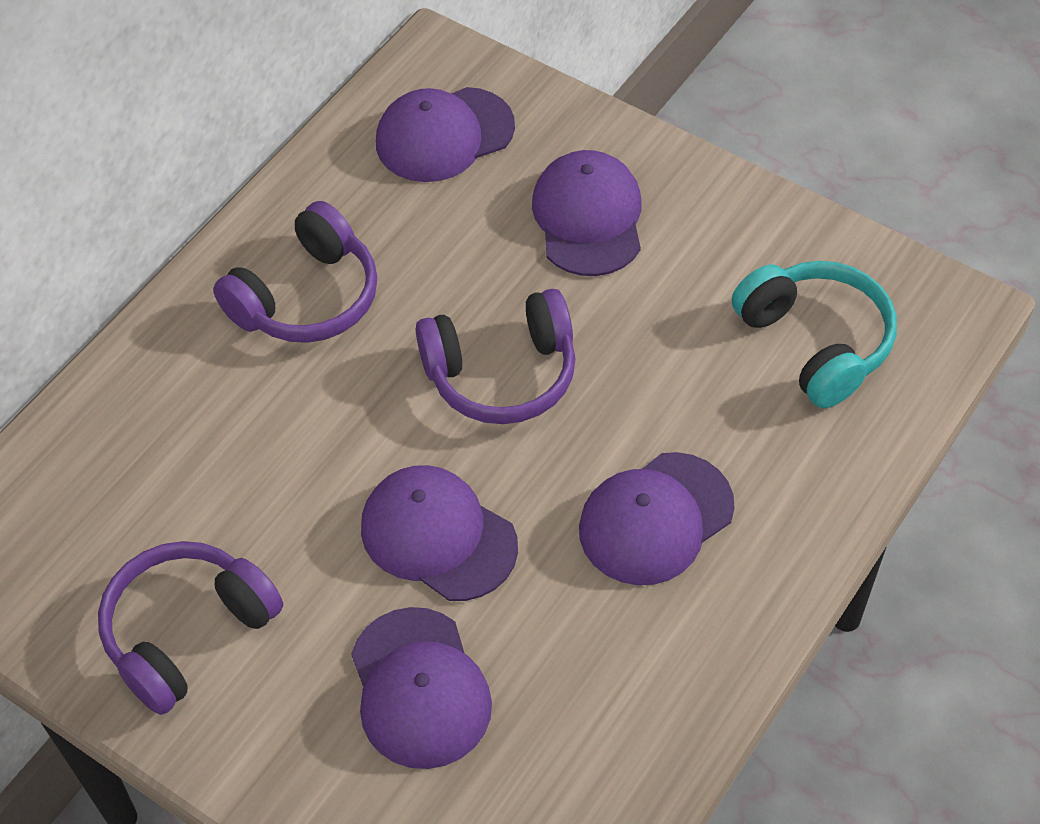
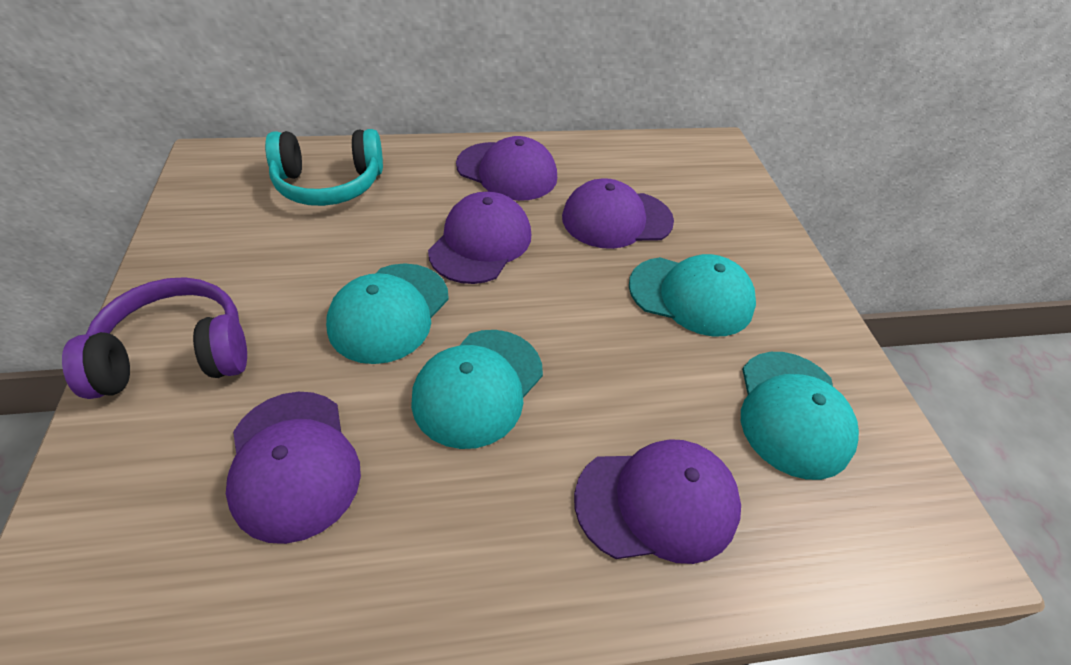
purple headphones: 3 -> 1
turquoise cap: 0 -> 4

